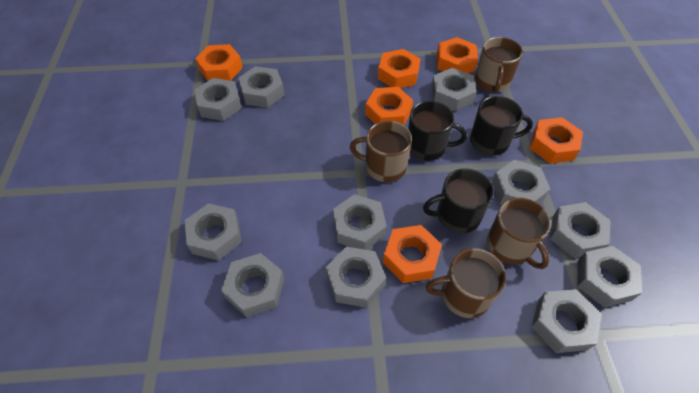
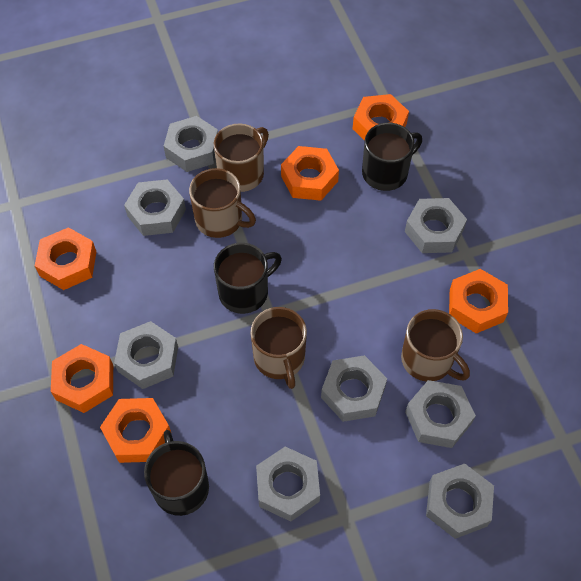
grey nut: 11 -> 8

